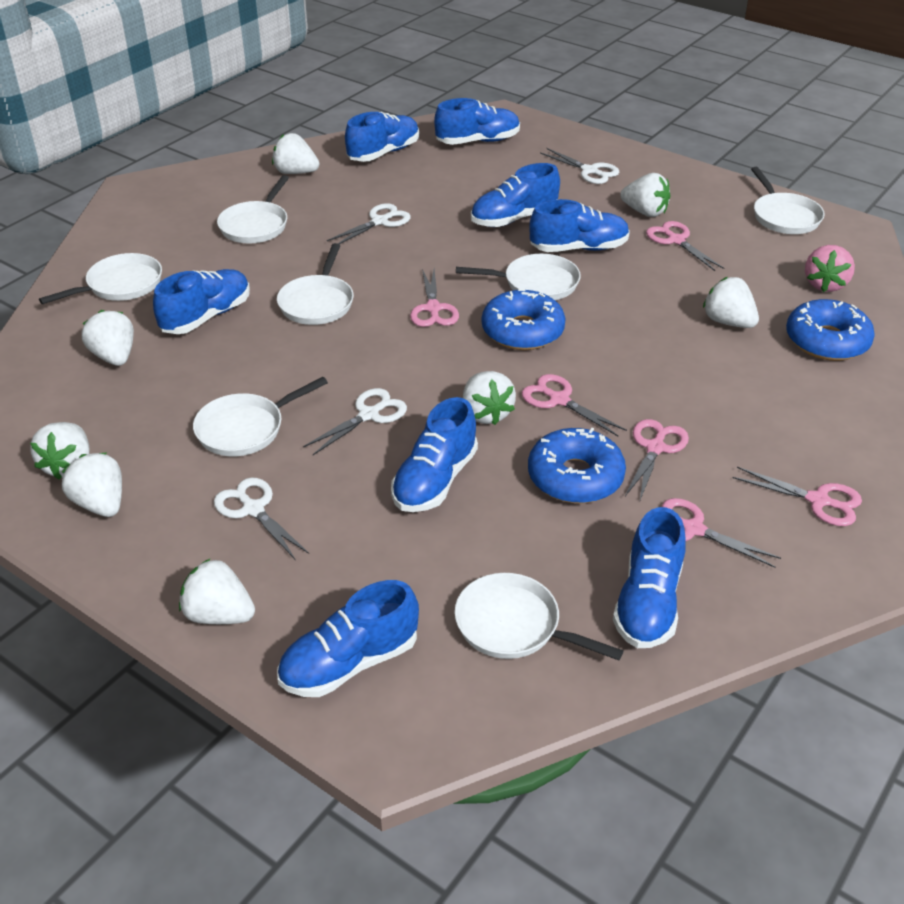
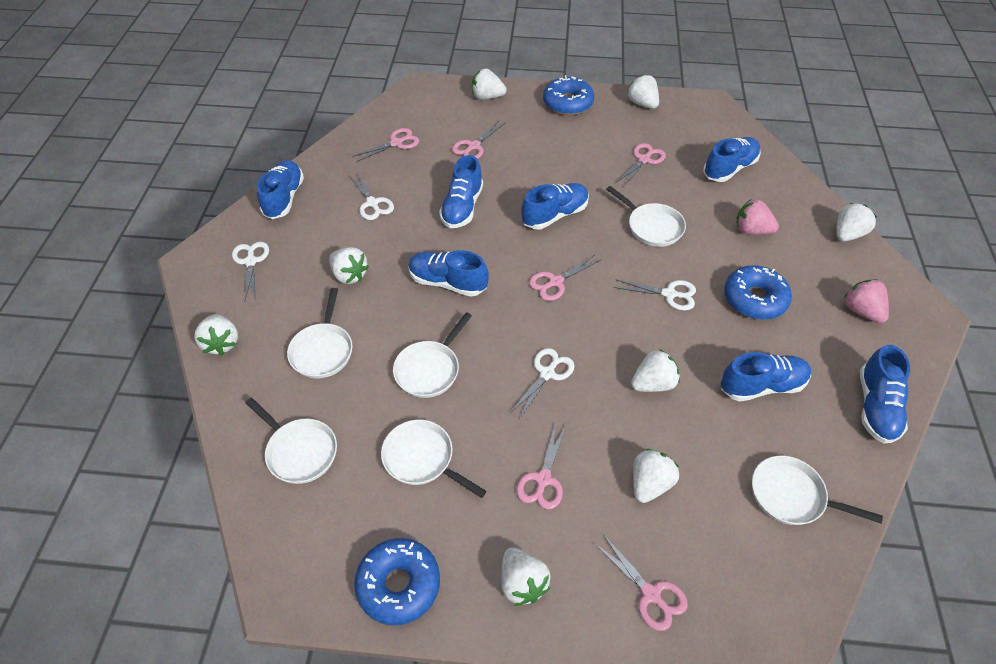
blue shoe: 8 -> 7
pink strawberry: 1 -> 2
white pan: 7 -> 6

